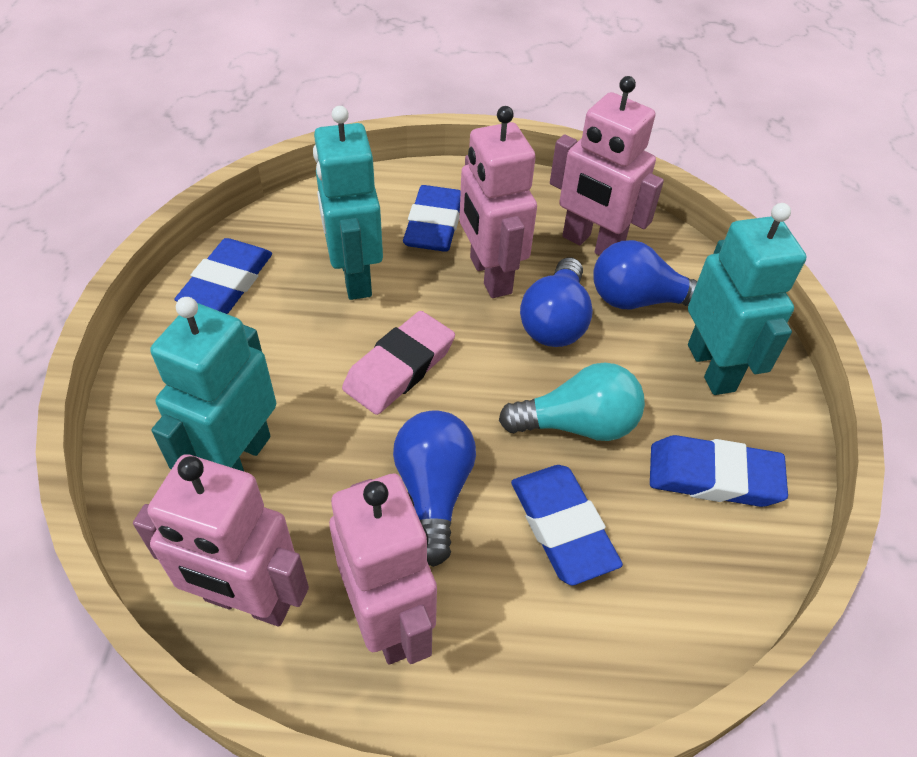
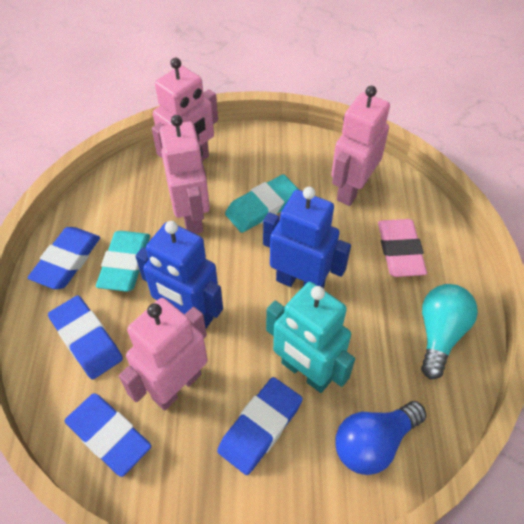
blue light bulb: 3 -> 1
blue robot: 0 -> 2
turquoise eraser: 0 -> 2
turquoise robot: 3 -> 1

